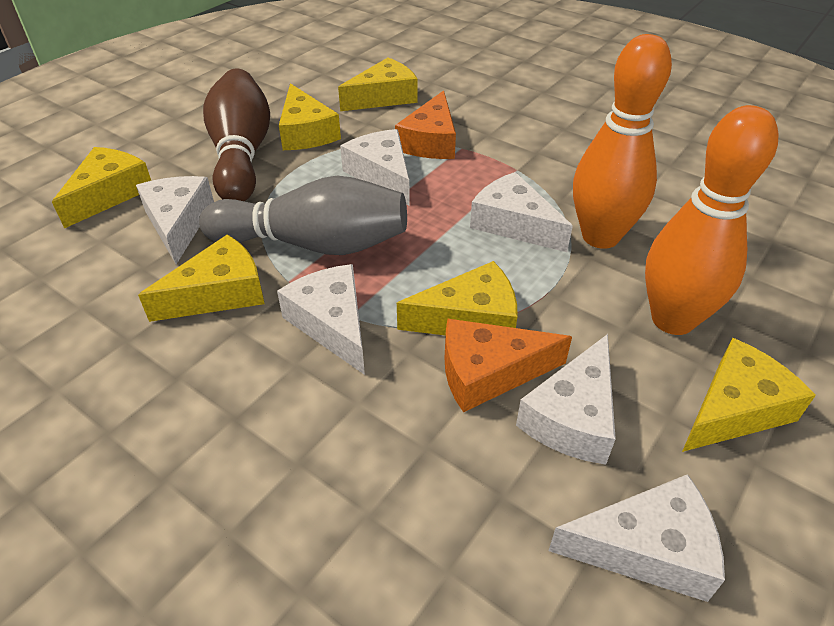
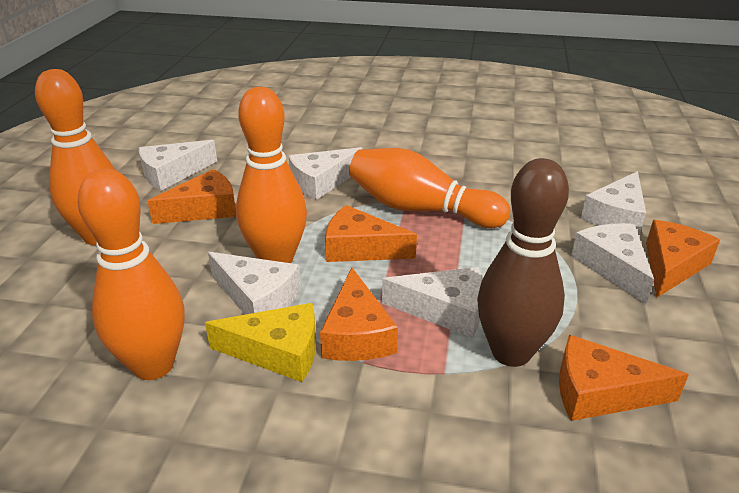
grey bowling pin: 1 -> 0
orange bowling pin: 2 -> 4
orange cheese: 2 -> 5
yellow cheese: 6 -> 1

